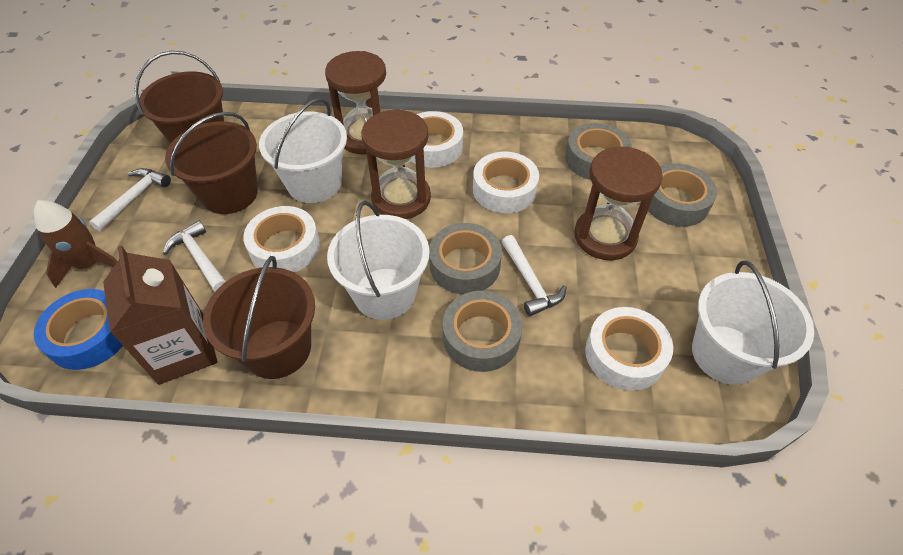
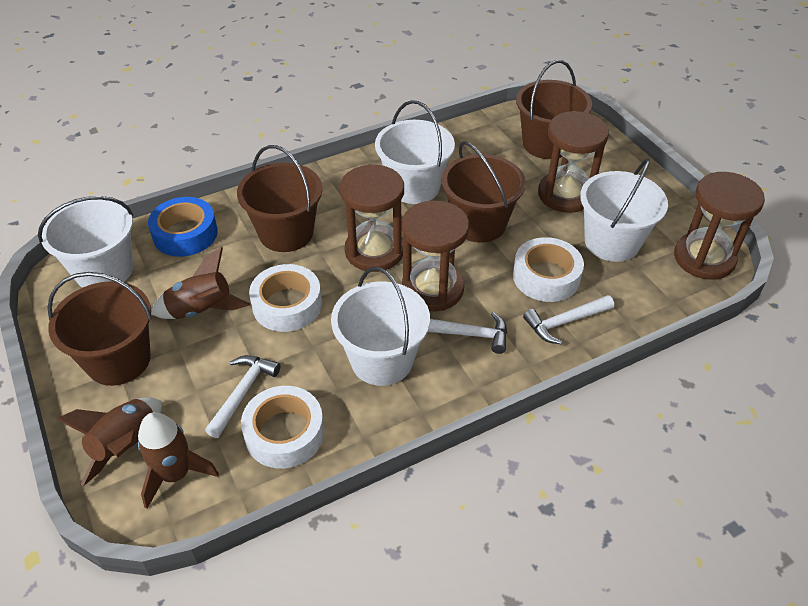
brown bucket: 3 -> 4
brown carton: 1 -> 0
brown hourglass: 3 -> 4
brown rocket: 1 -> 3
grey tape: 4 -> 0
white bucket: 3 -> 4
white tape: 4 -> 3

